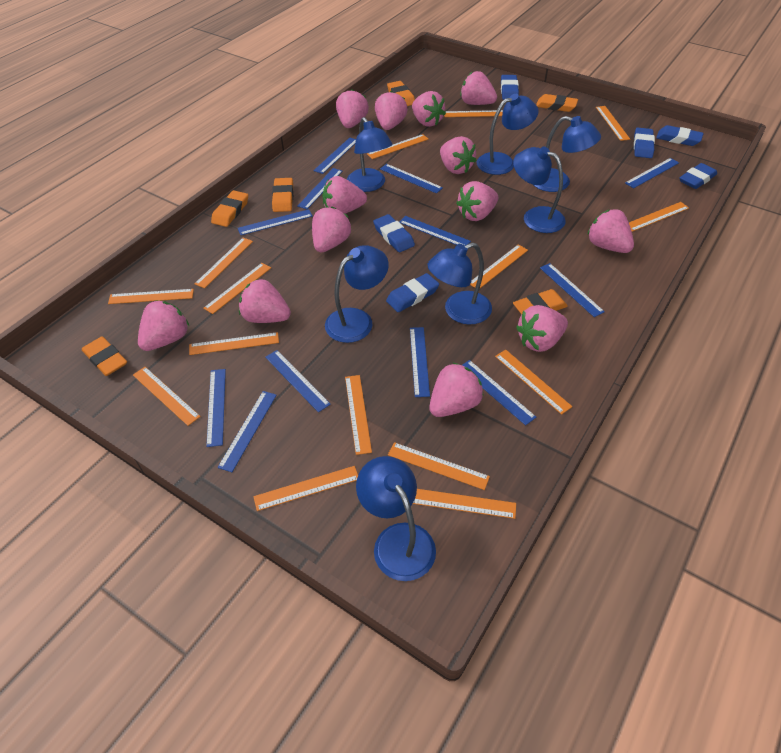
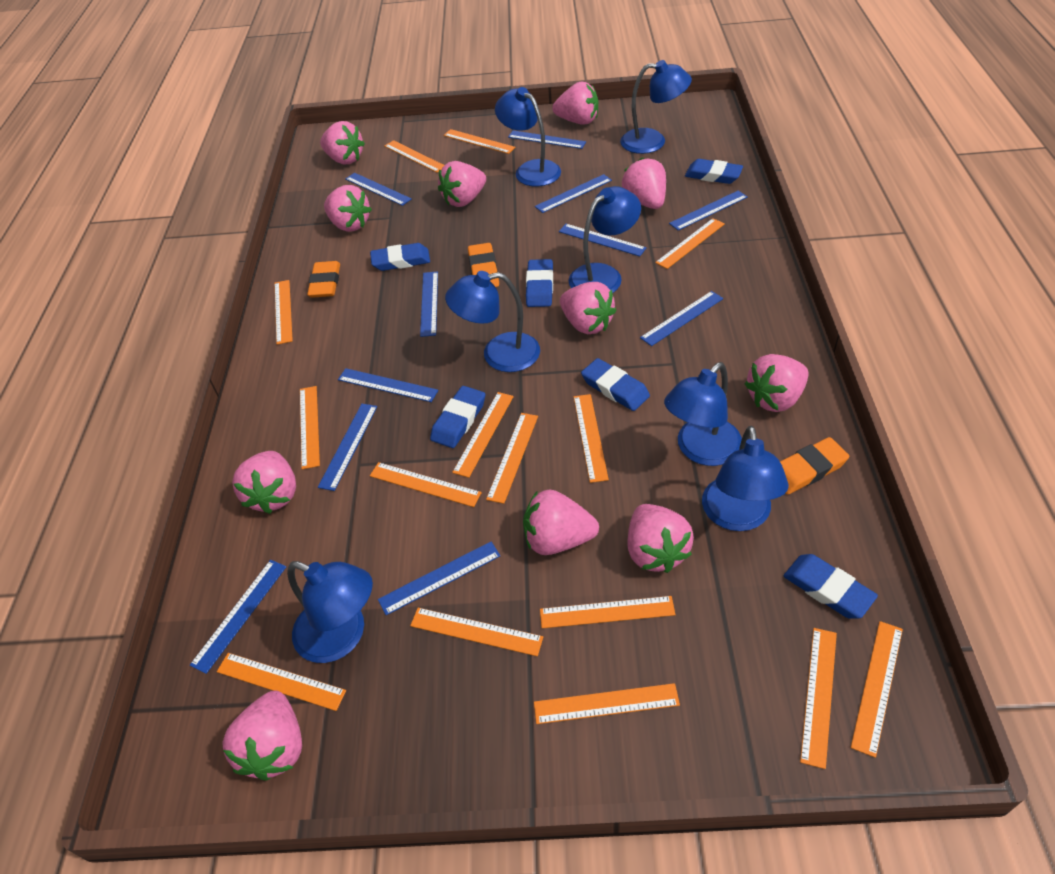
blue ruler: 12 -> 11
orange eraser: 6 -> 3
pink strawberry: 13 -> 11

